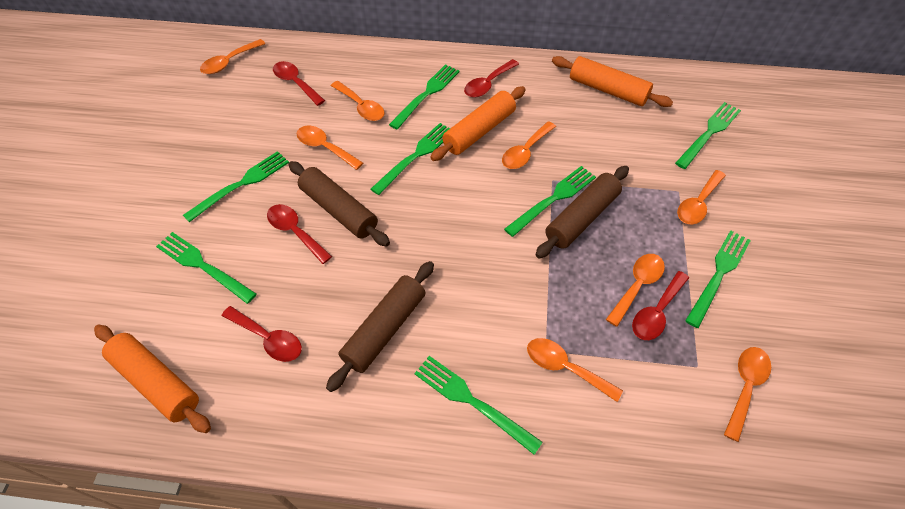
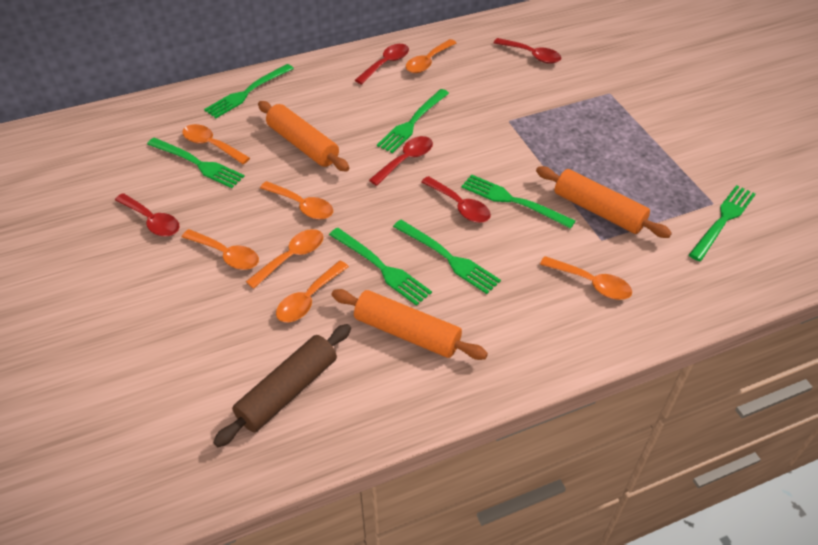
brown rolling pin: 3 -> 1
green fork: 8 -> 7
orange spoon: 8 -> 7

